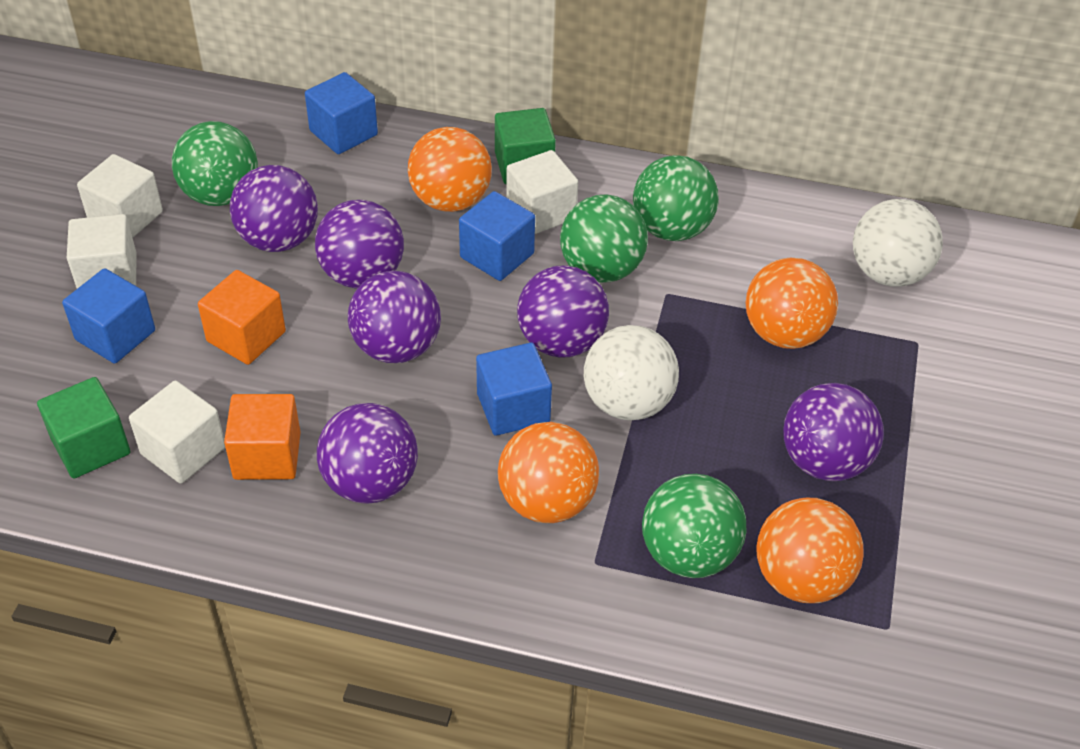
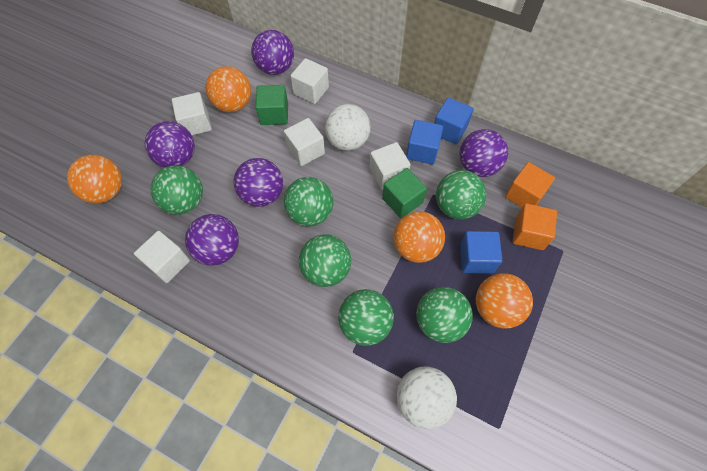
blue cube: 4 -> 3
green ball: 4 -> 6
purple ball: 6 -> 5
white cube: 4 -> 5

